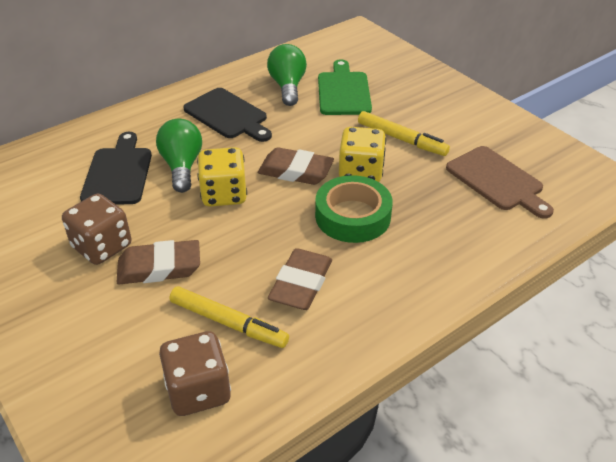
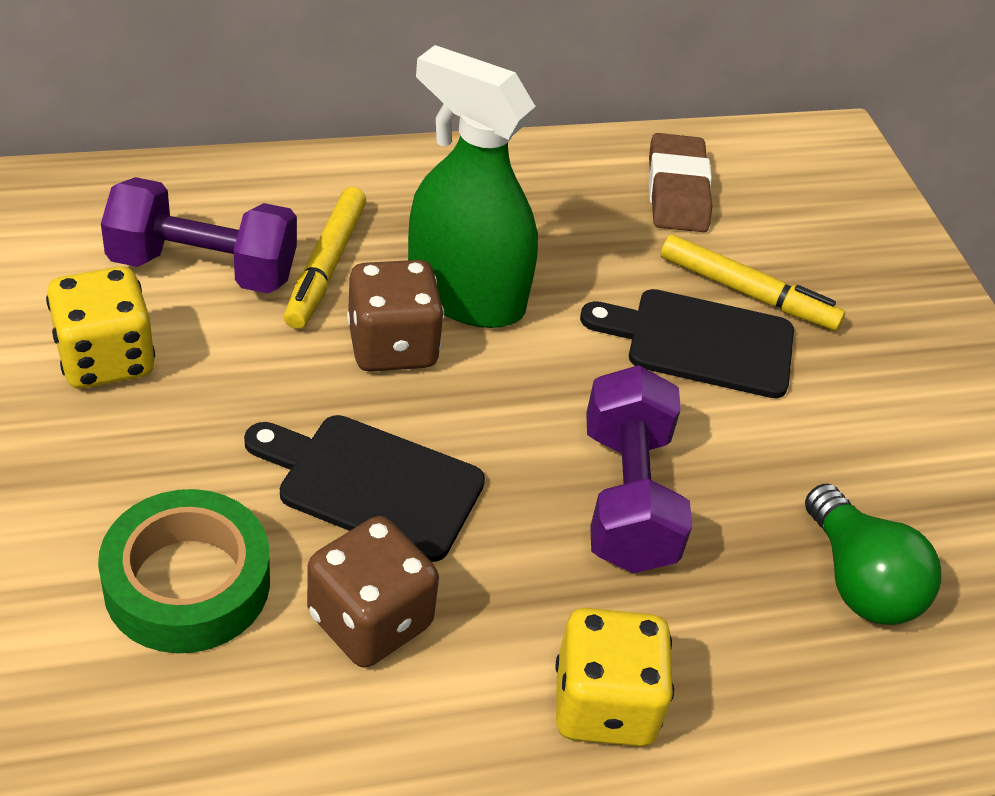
brown cutting board: 1 -> 0
brown eraser: 3 -> 1
green cutting board: 1 -> 0
green light bulb: 2 -> 1
green spray bottle: 0 -> 1
purple dumbbell: 0 -> 2

